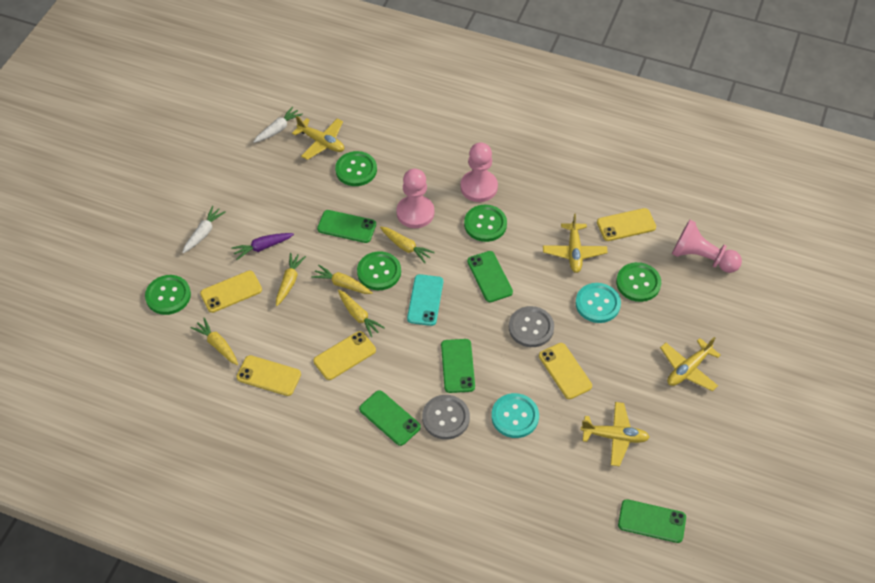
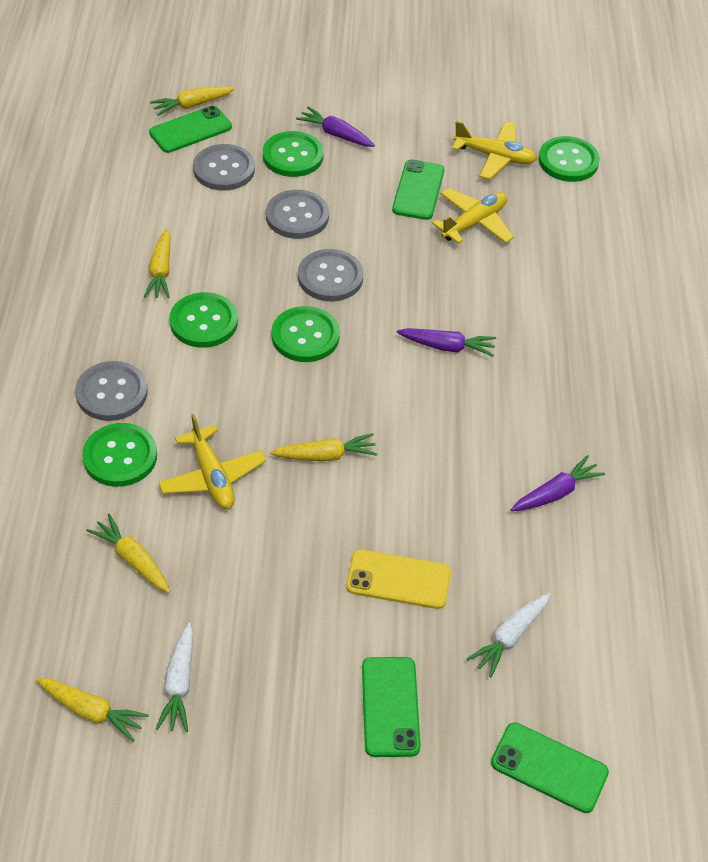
green phone: 5 -> 4
grey button: 2 -> 4
pink pawn: 3 -> 0
purple carrot: 1 -> 3
turquoise button: 2 -> 0
turquoise phone: 1 -> 0
yellow phone: 5 -> 1
yellow plane: 4 -> 3

